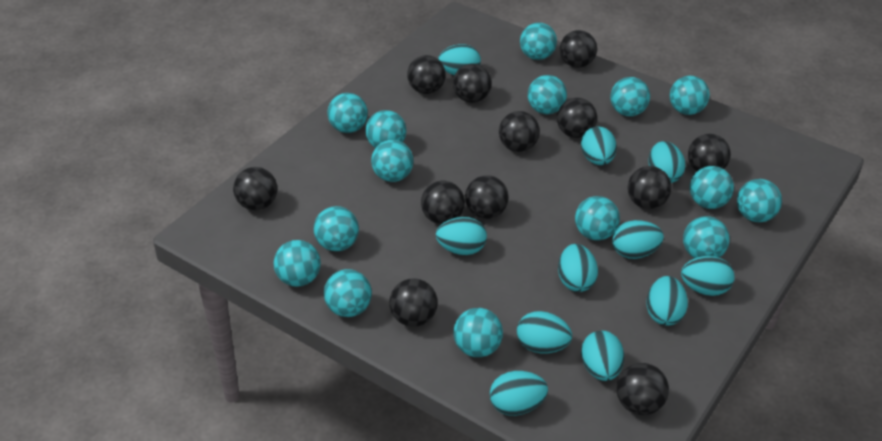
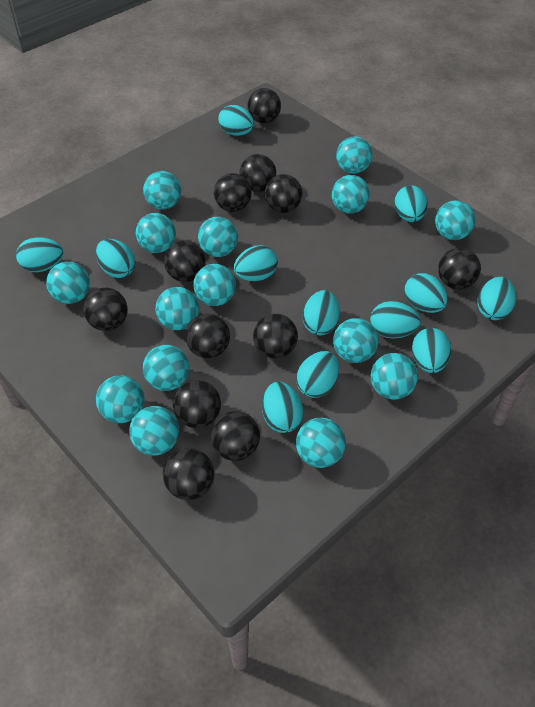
turquoise egg: 11 -> 12

